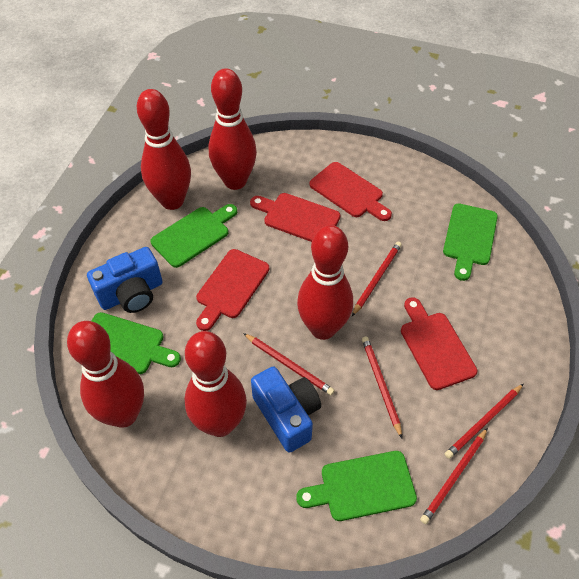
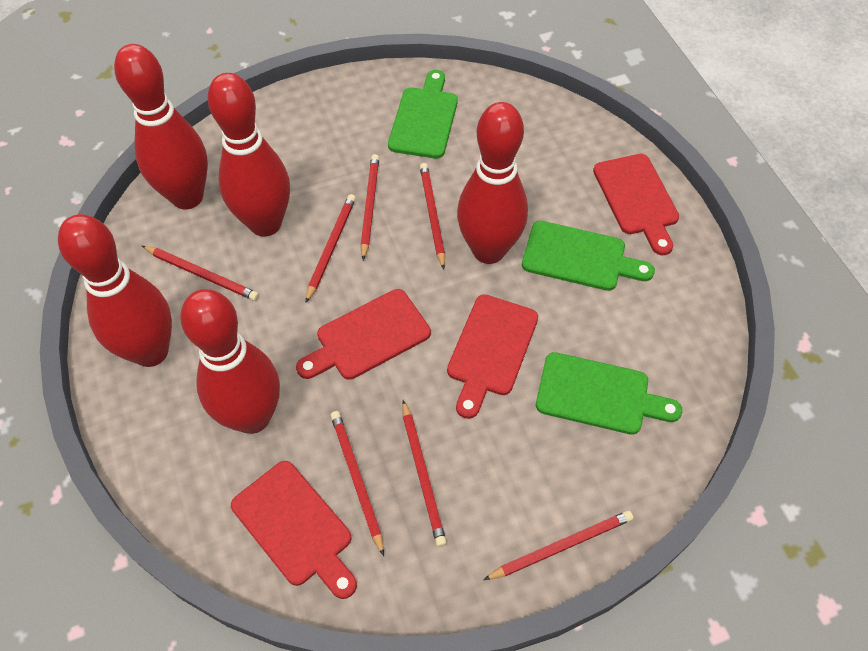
blue camera: 2 -> 0
green cutting board: 4 -> 3
red pencil: 5 -> 7

